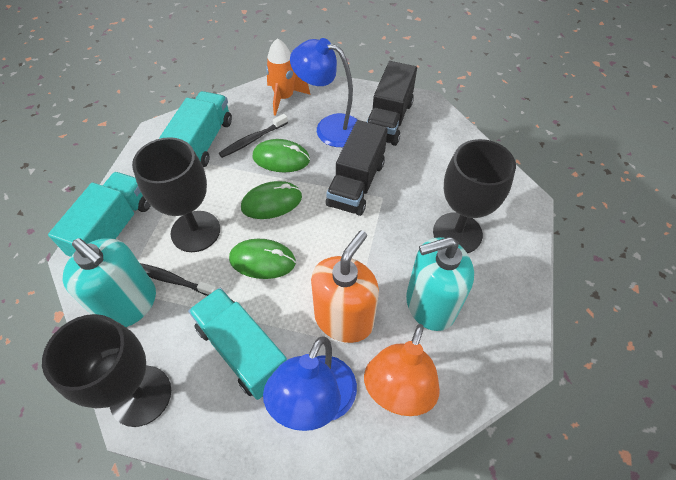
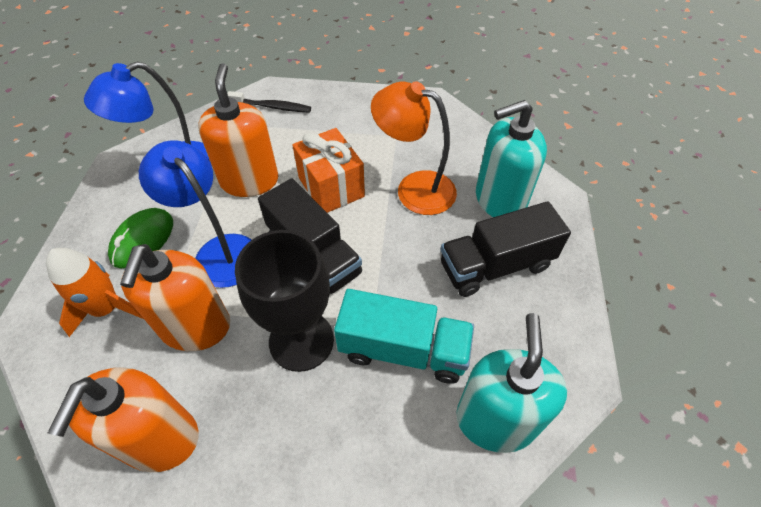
black goblet: 3 -> 1
black toothbrush: 2 -> 1
green mouse: 3 -> 1
orange gift: 0 -> 1
orange soap dispenser: 1 -> 3
turquoise truck: 3 -> 1

